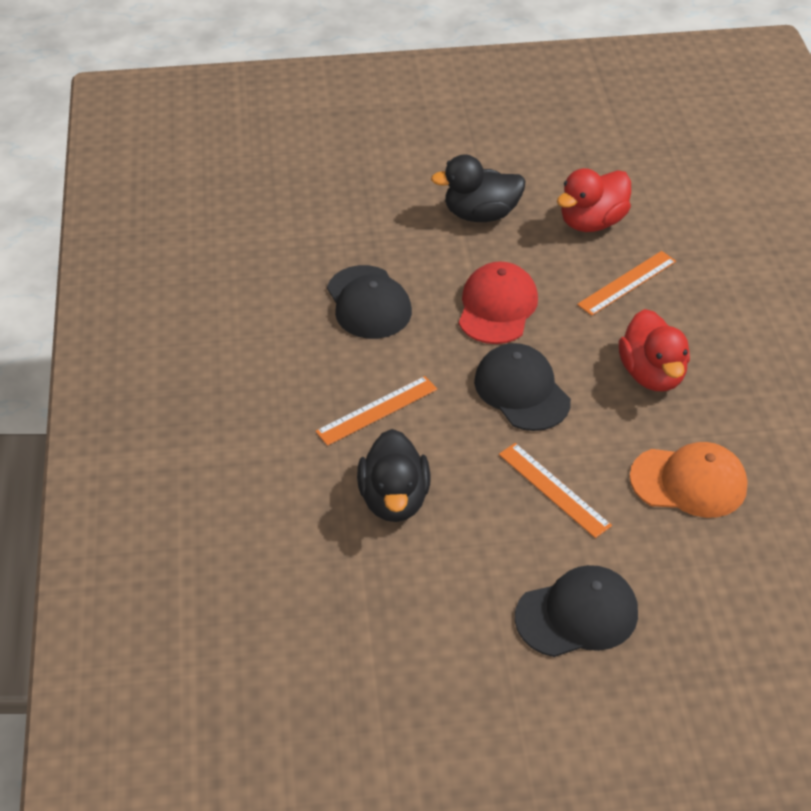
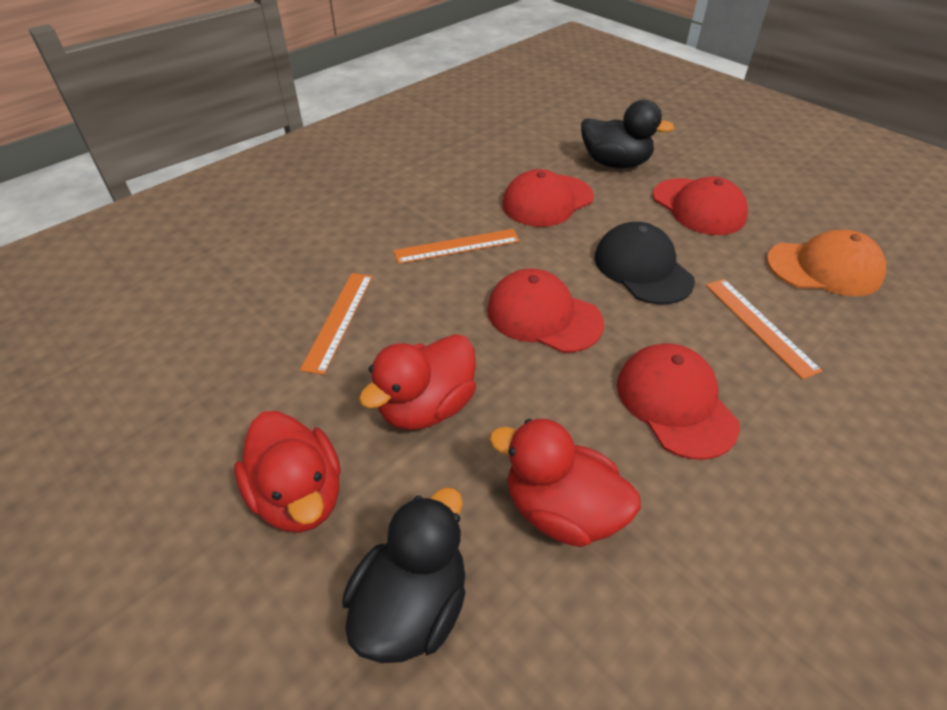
black cap: 3 -> 1
red cap: 1 -> 4
red duck: 2 -> 3

